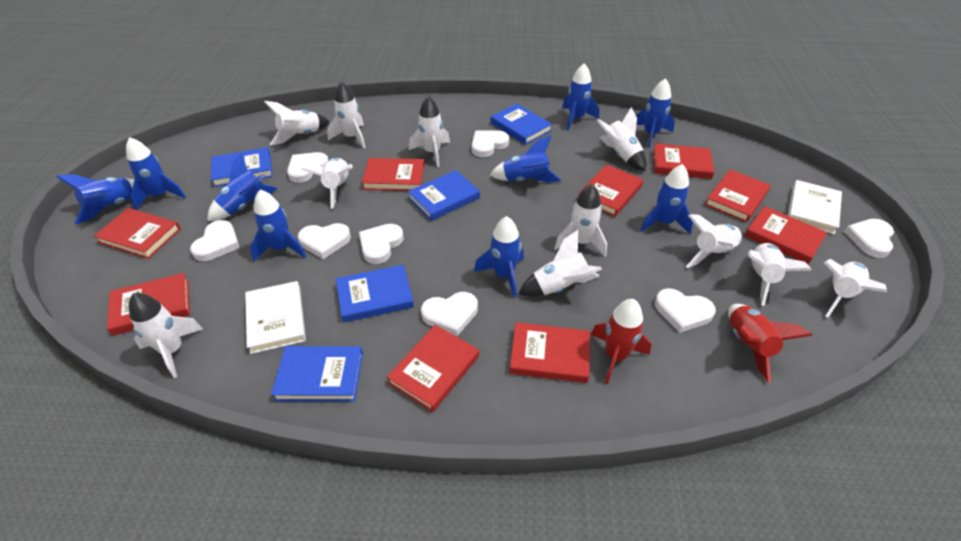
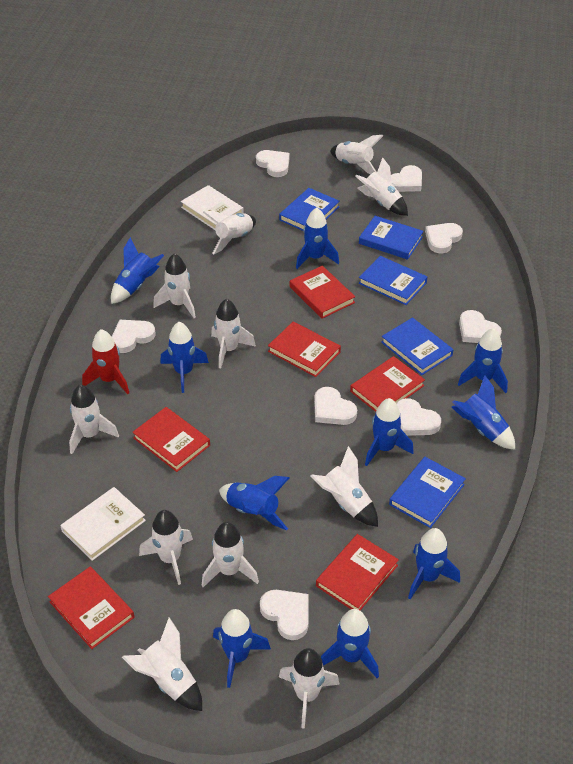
blue rocket: 9 -> 10
red book: 9 -> 6
red rocket: 2 -> 1

